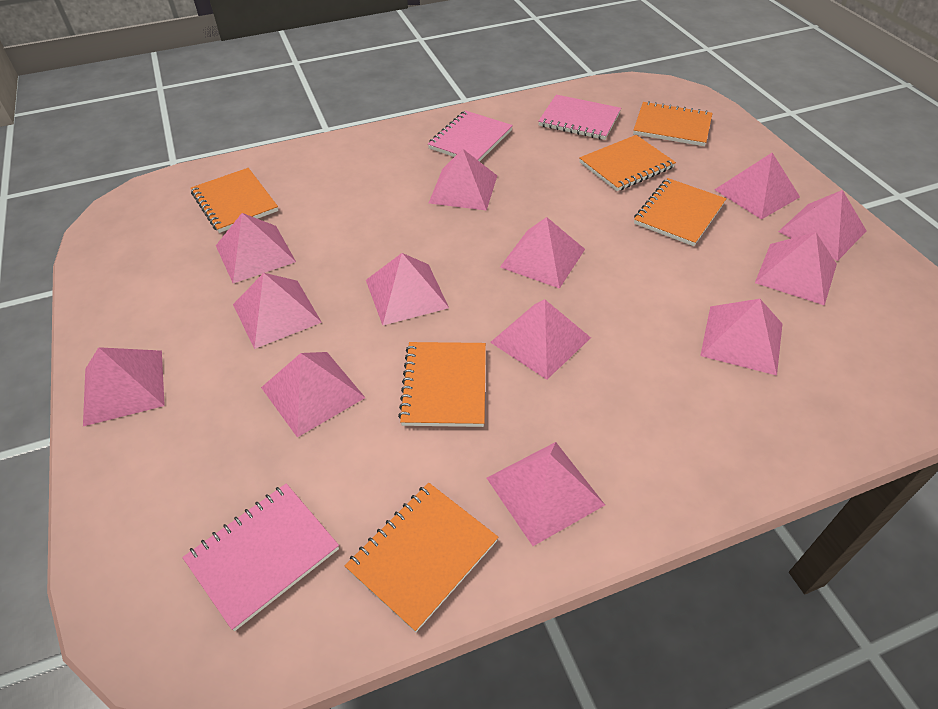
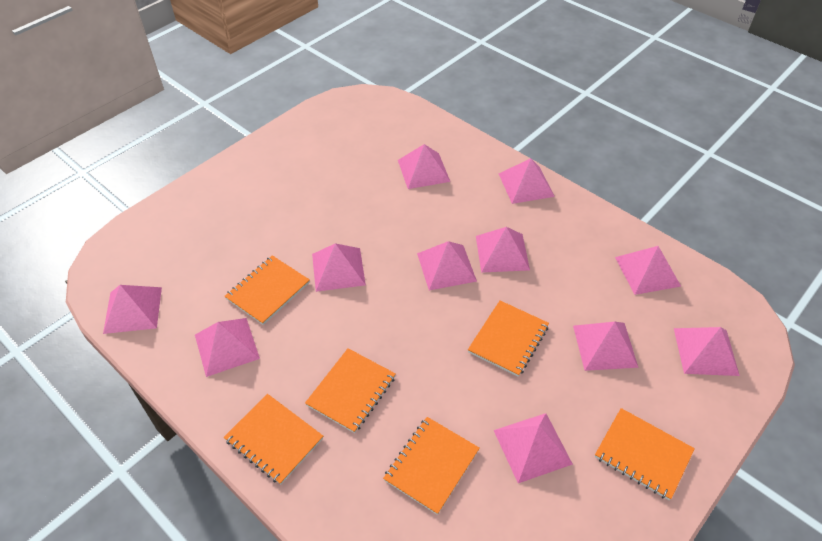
pink notebook: 3 -> 0
pink pyramid: 13 -> 11

